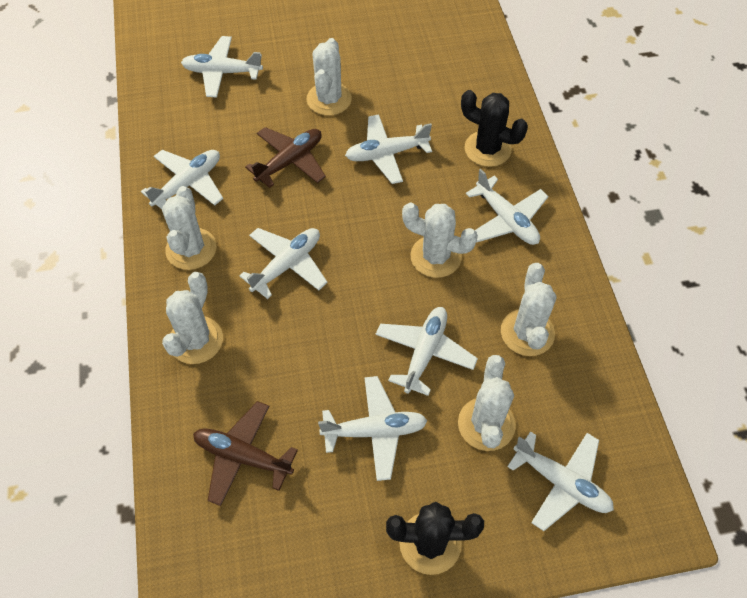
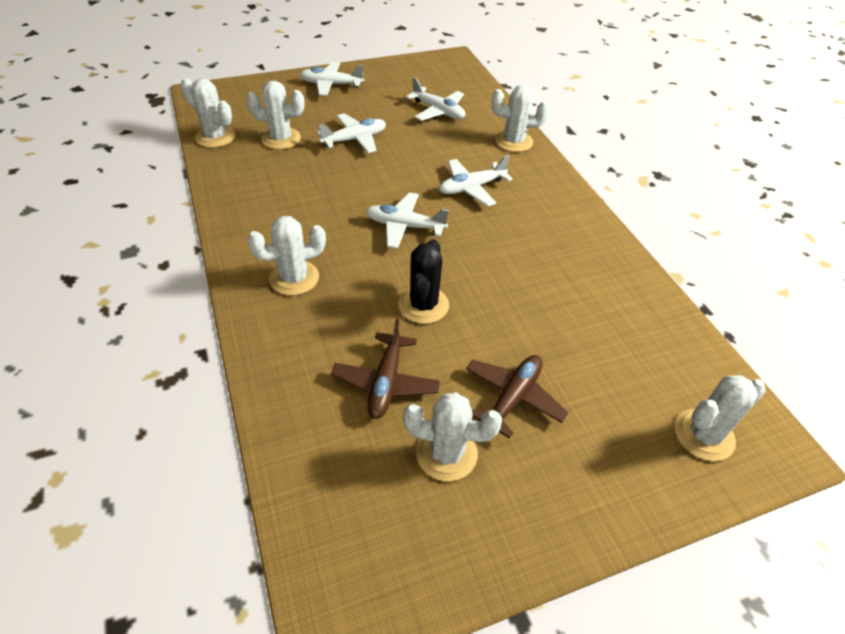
black cactus: 2 -> 1
white plane: 8 -> 5

